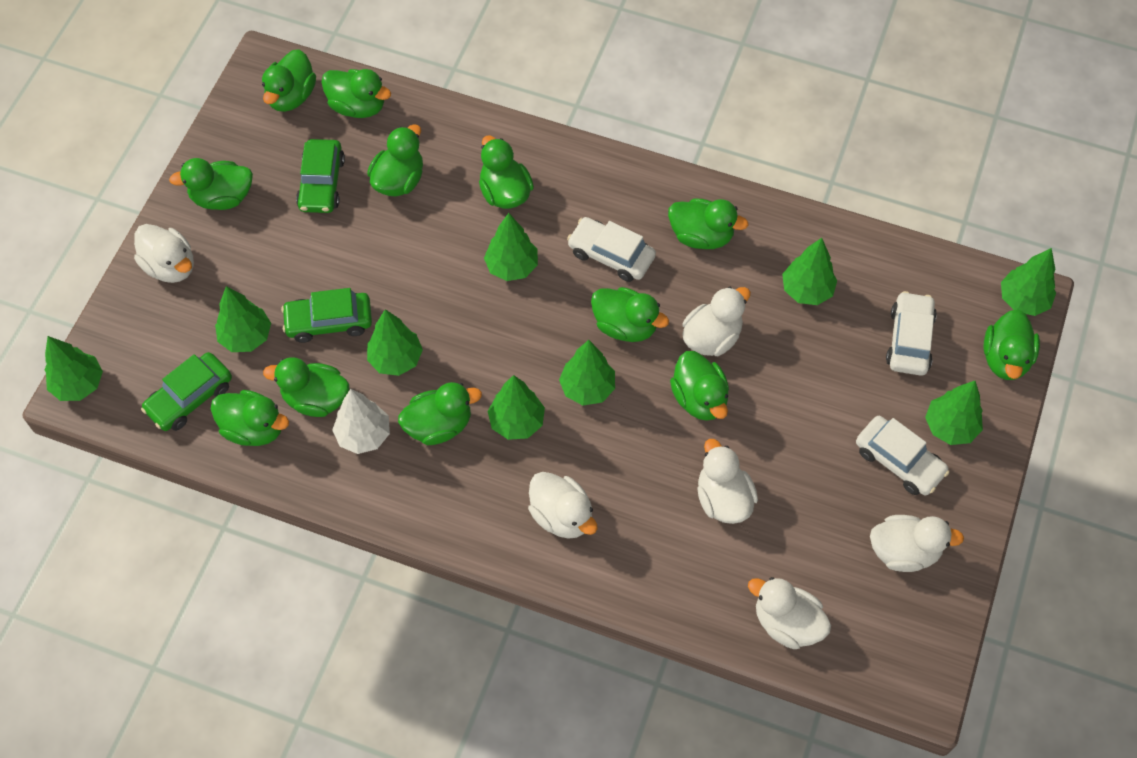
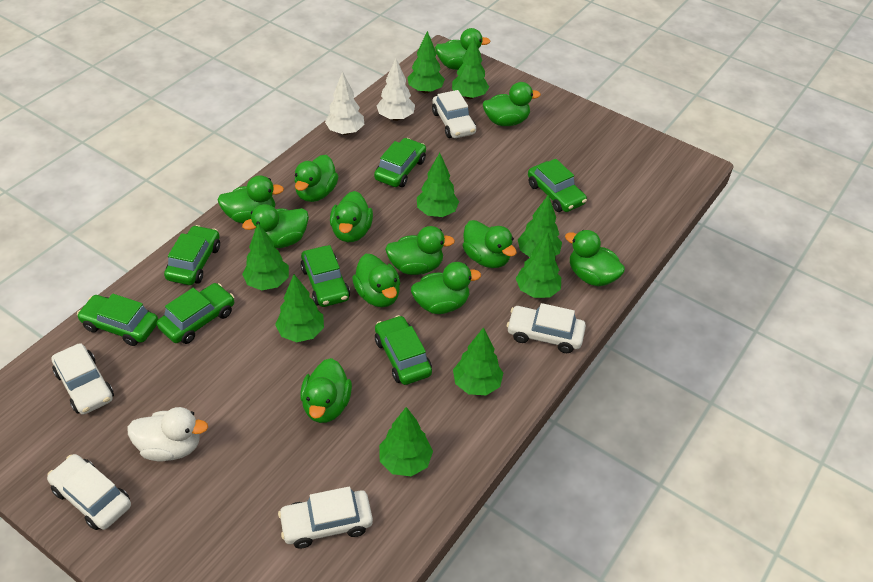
green car: 3 -> 7
white car: 3 -> 5
white duck: 6 -> 1
white tree: 1 -> 2

